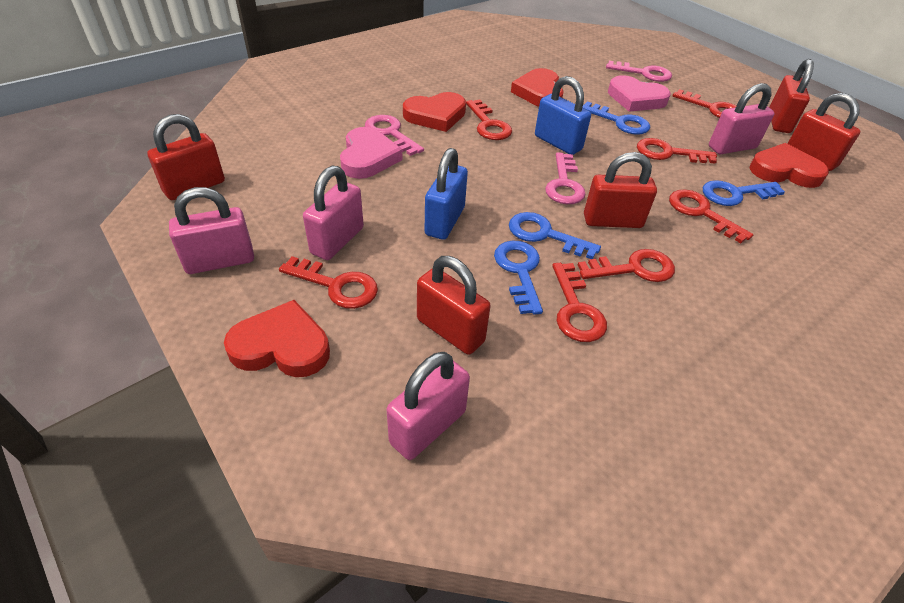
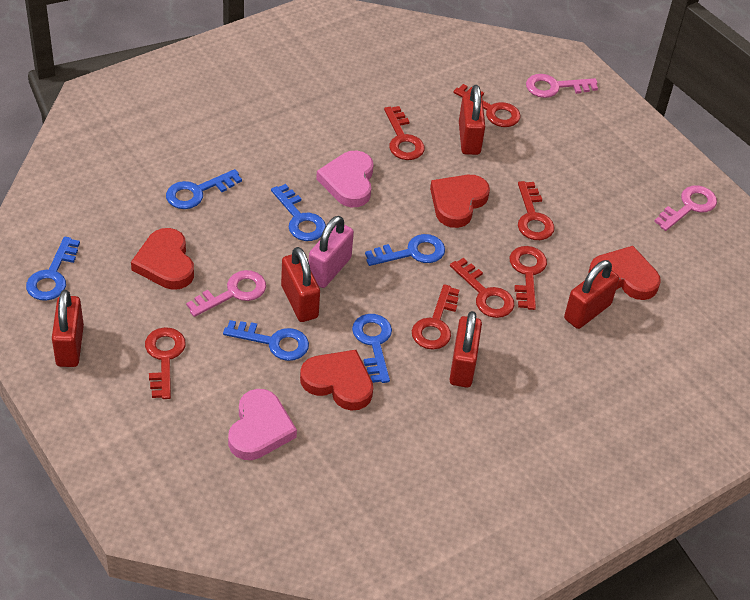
blue key: 4 -> 6
blue padlock: 2 -> 0
pink padlock: 4 -> 1

